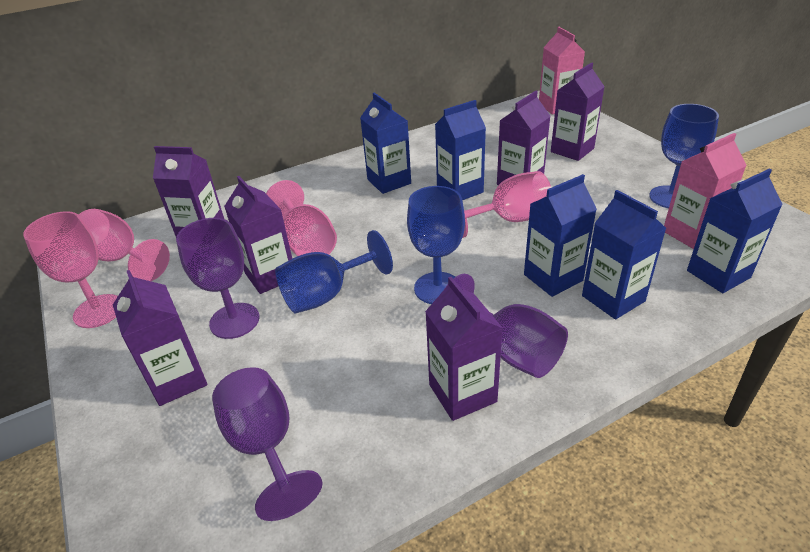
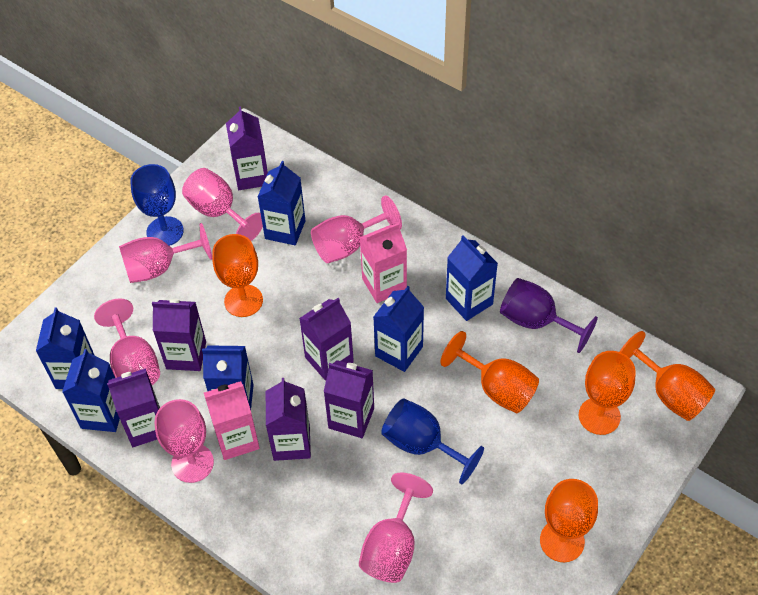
blue carton: 5 -> 6
blue goblet: 3 -> 2
orange goblet: 0 -> 5
pink goblet: 4 -> 6
purple goblet: 3 -> 1

